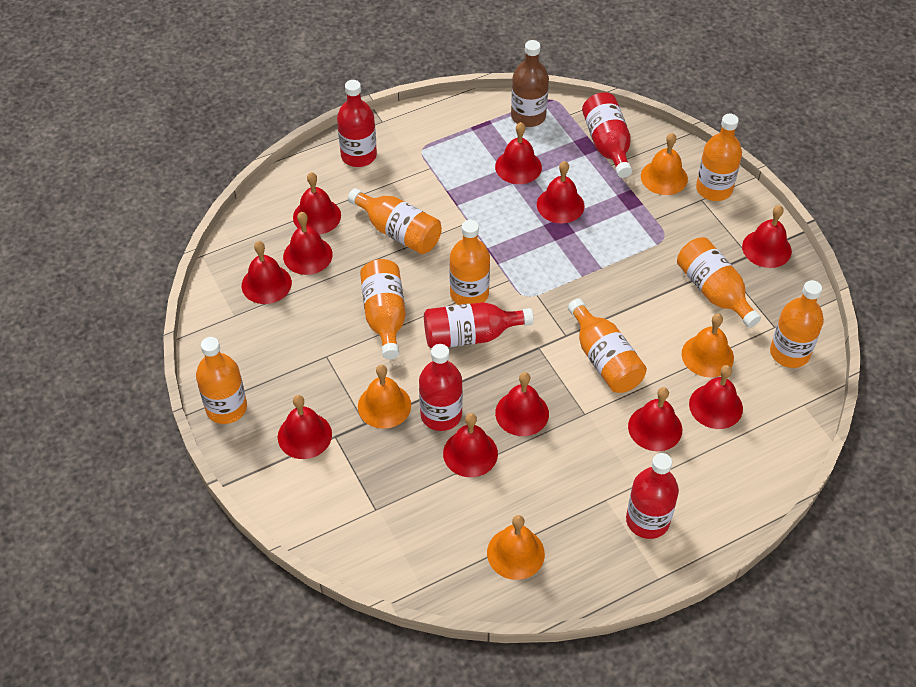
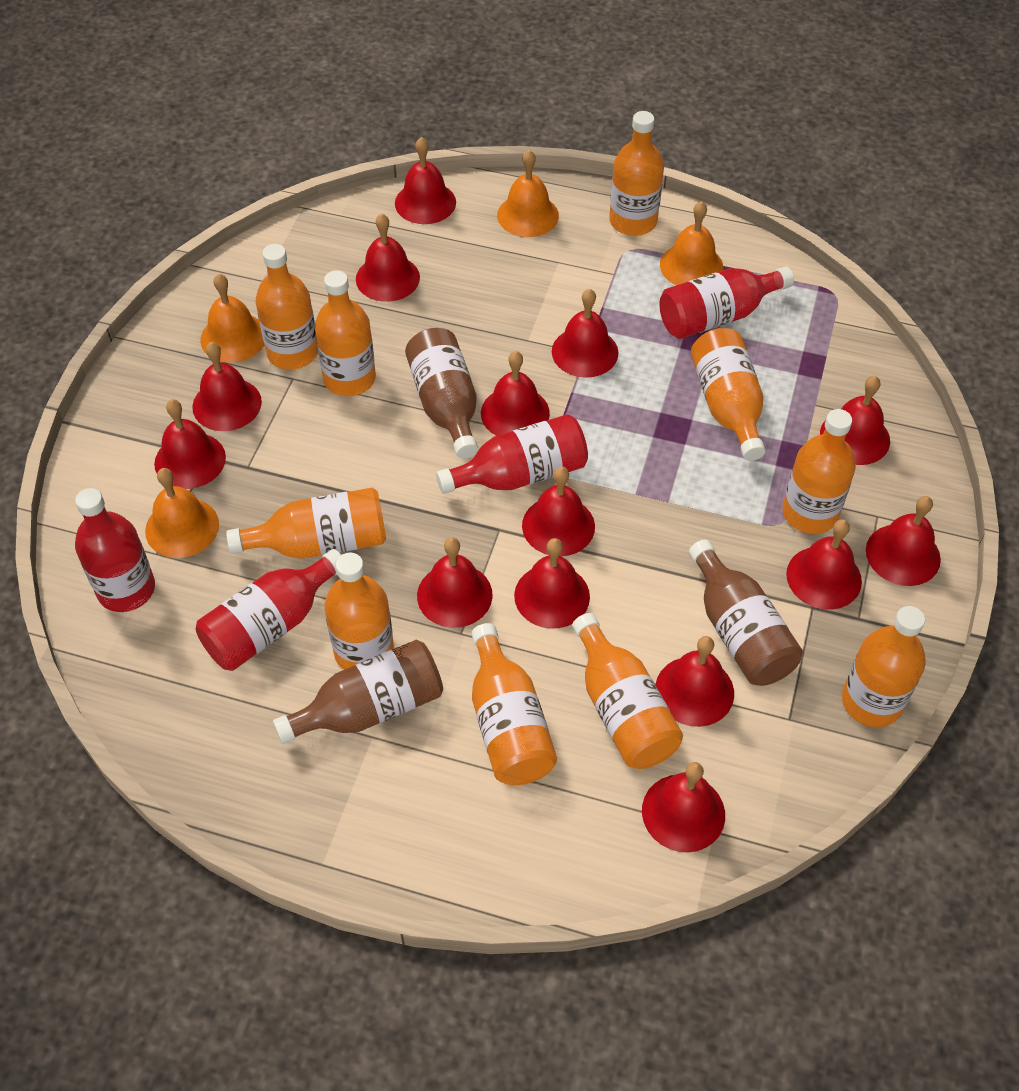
brown bottle: 1 -> 3
orange bottle: 8 -> 10
red bell: 11 -> 14
red bottle: 5 -> 4

